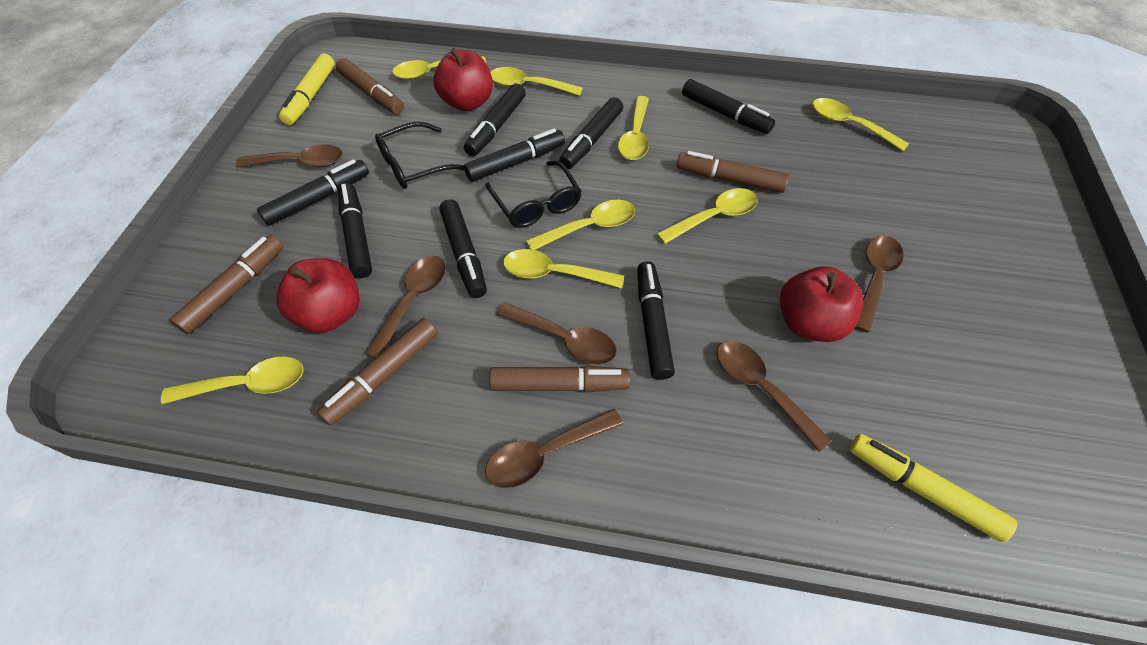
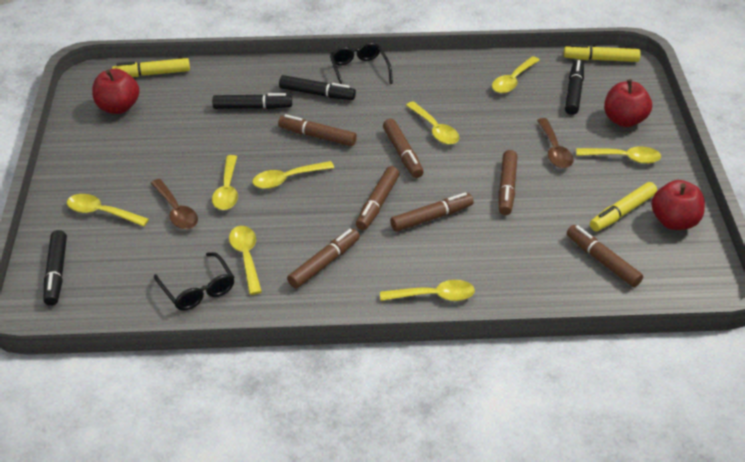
black marker: 8 -> 4
brown marker: 5 -> 7
brown spoon: 6 -> 2
yellow marker: 2 -> 3

